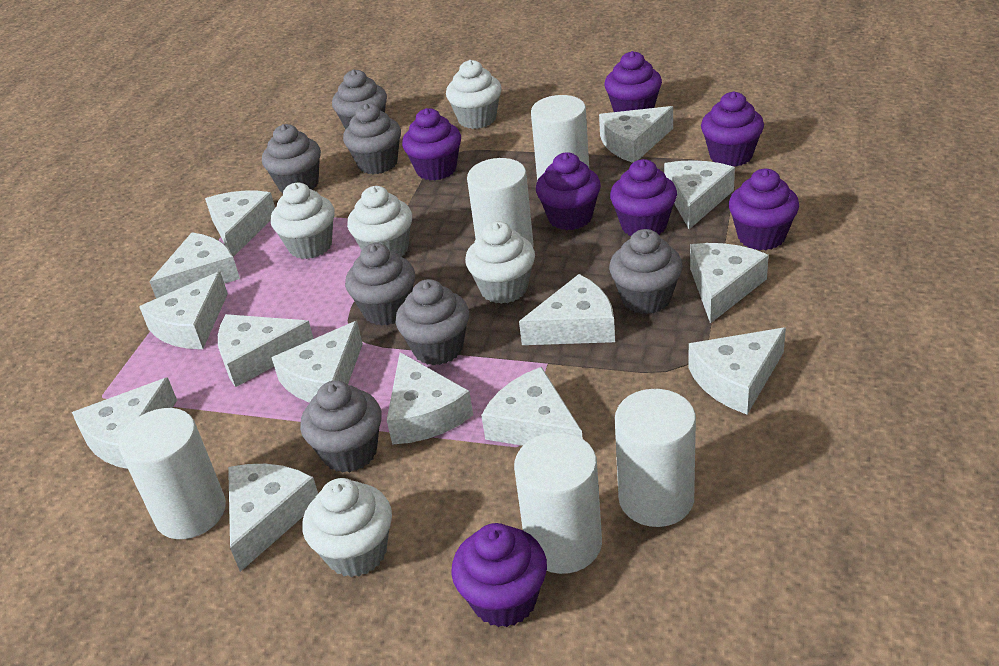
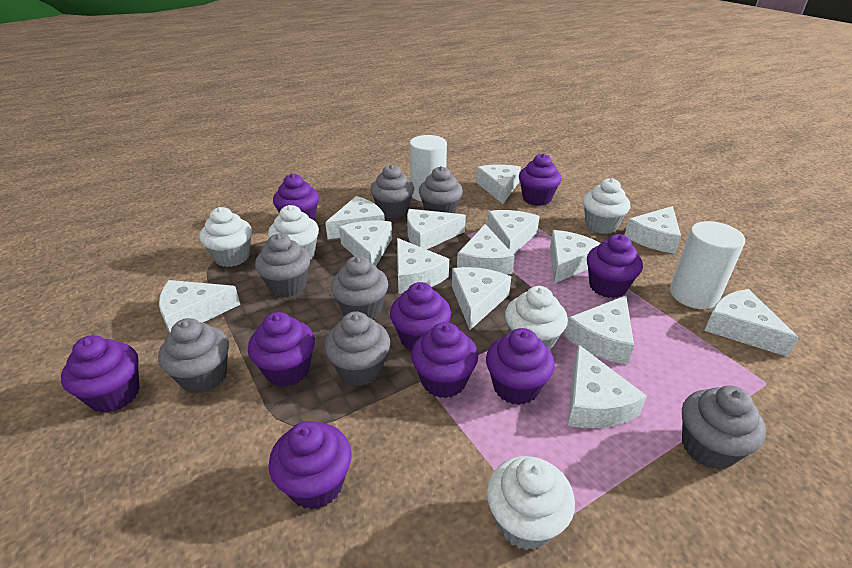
purple cupcake: 7 -> 9
white cylinder: 5 -> 2

